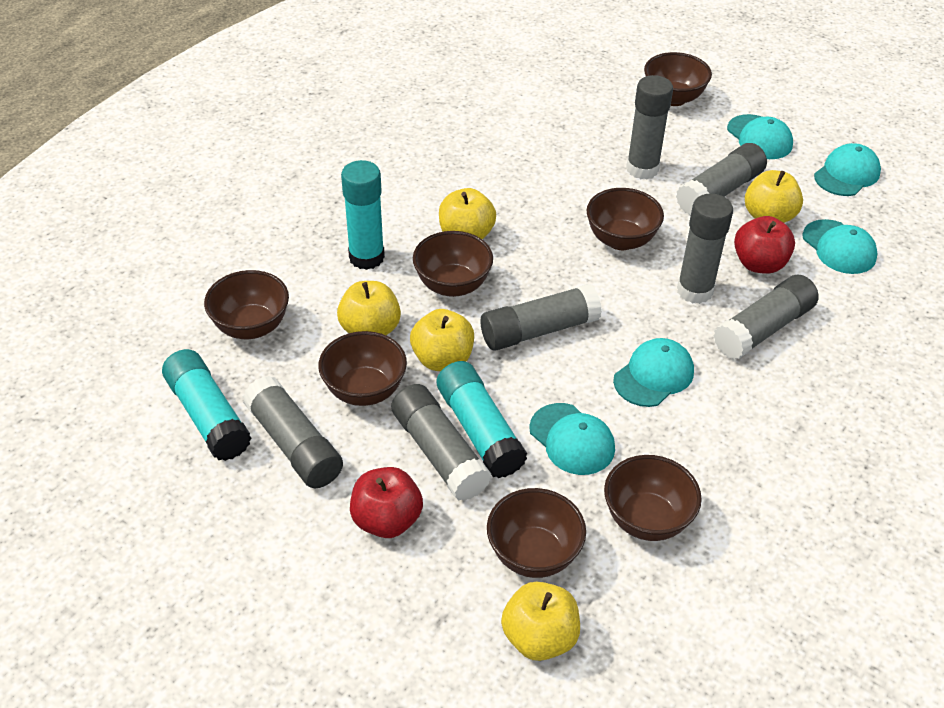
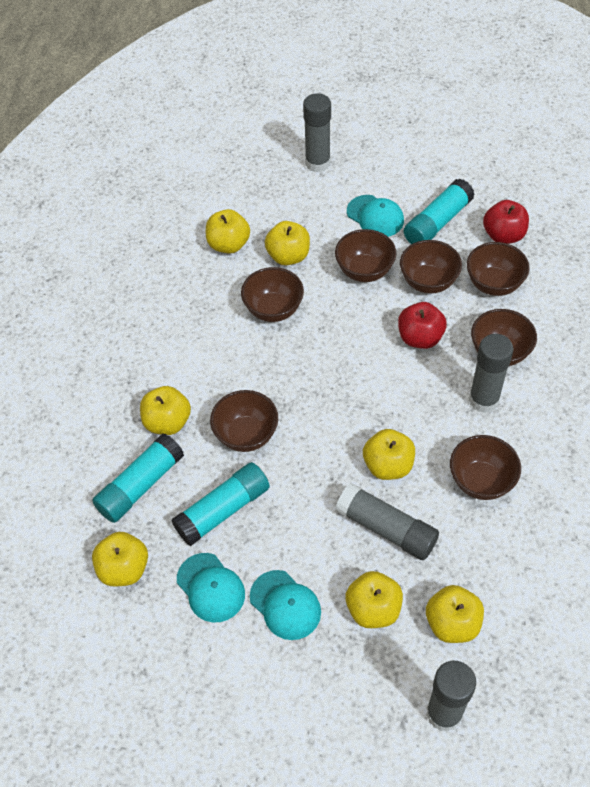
grey glue stick: 7 -> 4
turquoise cap: 5 -> 3
yellow apple: 5 -> 7

